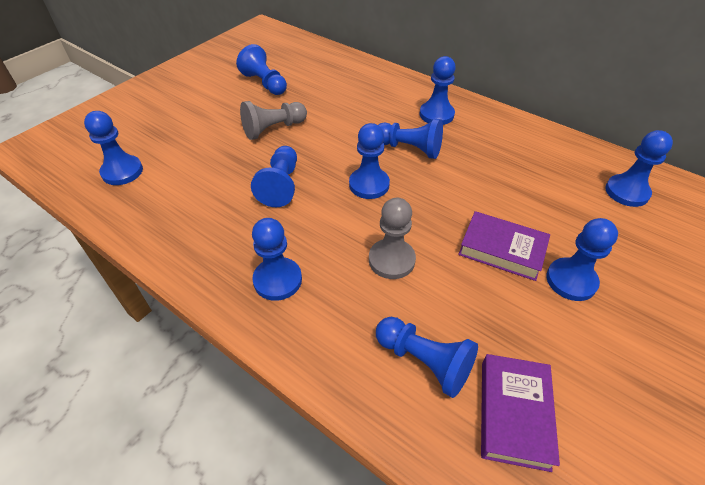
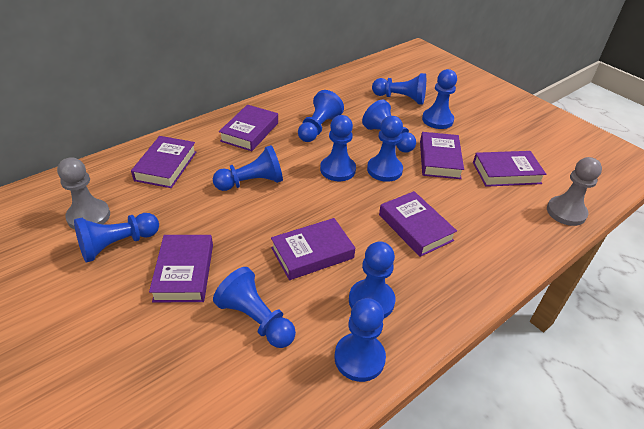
blue pawn: 10 -> 11
purple book: 2 -> 7

